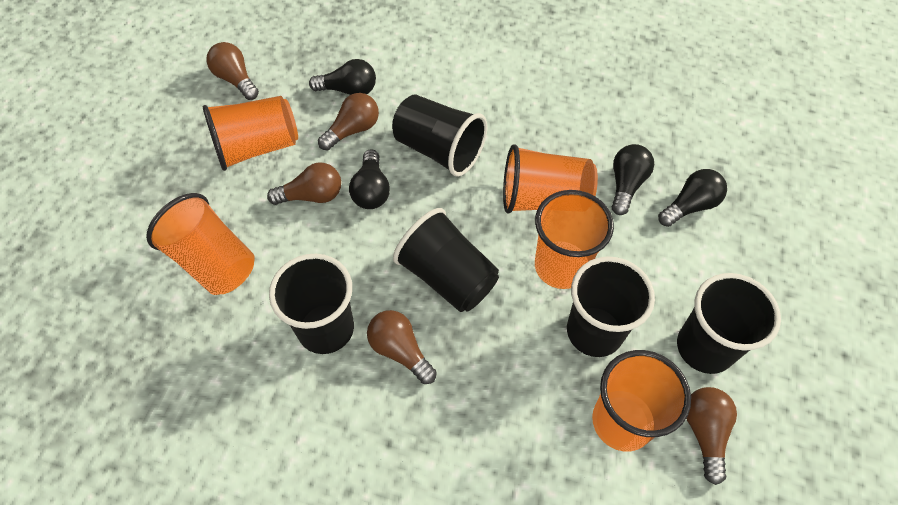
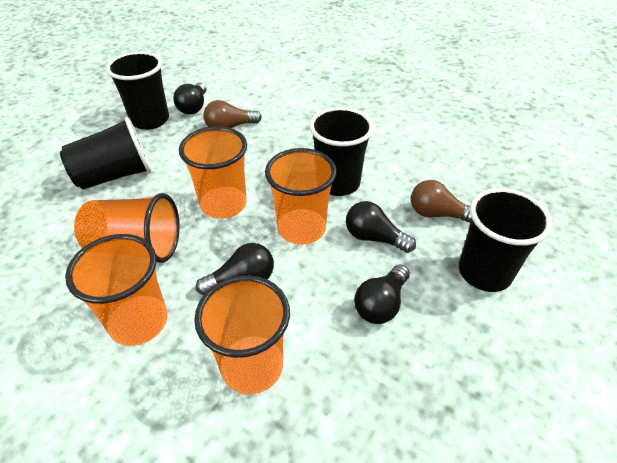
black cup: 5 -> 4
brown light bulb: 5 -> 2

